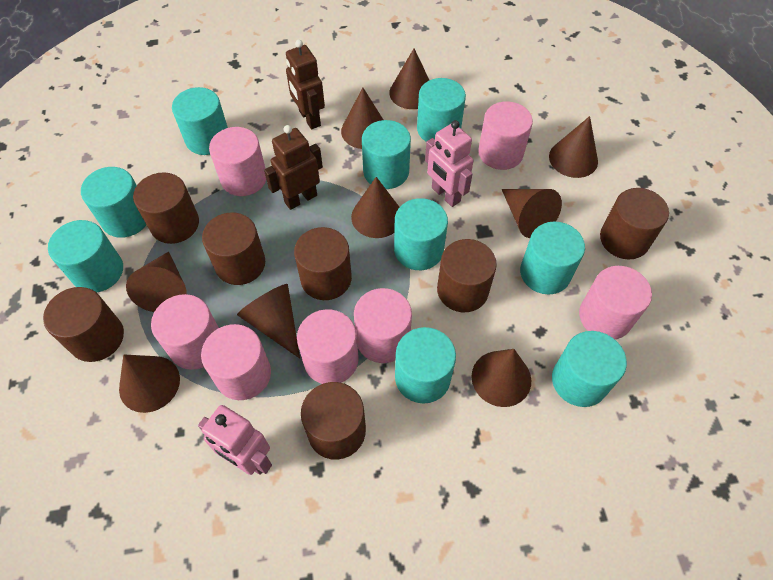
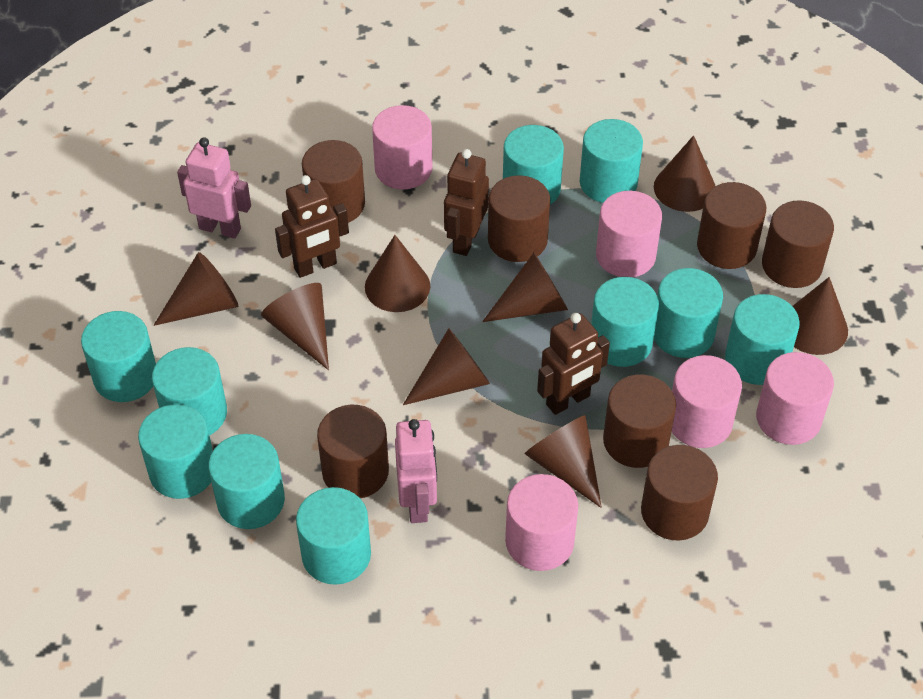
brown cone: 9 -> 8
brown robot: 2 -> 3
pink cylinder: 7 -> 5
turquoise cylinder: 9 -> 10

